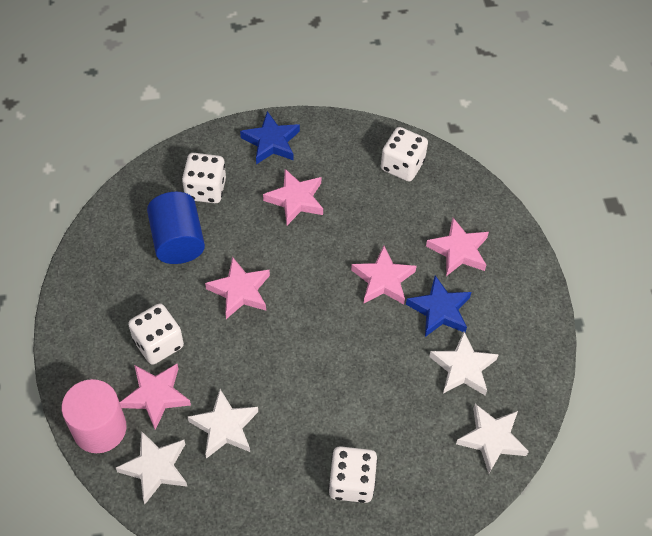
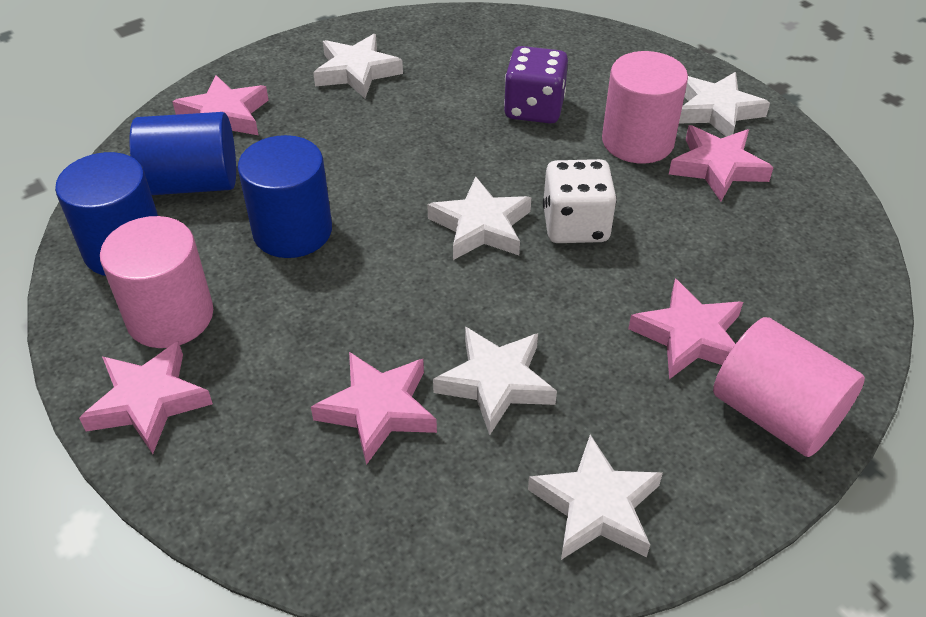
blue cylinder: 1 -> 3
blue star: 2 -> 0
pink cylinder: 1 -> 3
purple dice: 0 -> 1
white dice: 4 -> 1
white star: 4 -> 5

